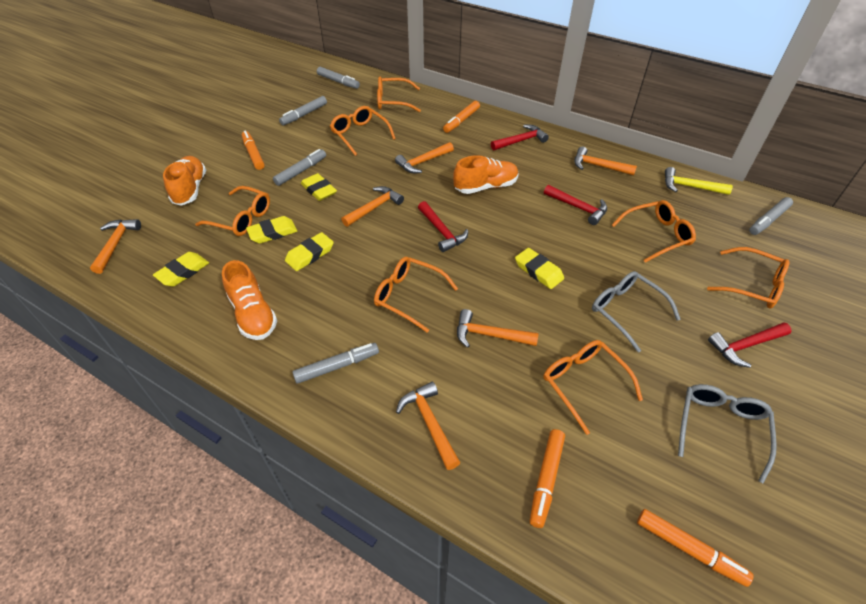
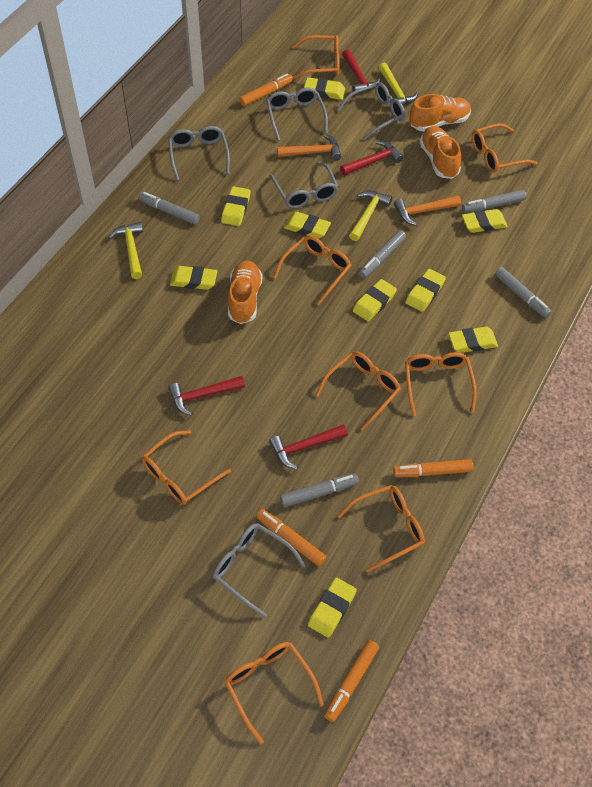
grey glasses: 2 -> 5
orange glasses: 7 -> 8
orange hammer: 6 -> 2
yellow eraser: 5 -> 9
yellow hammer: 1 -> 3

